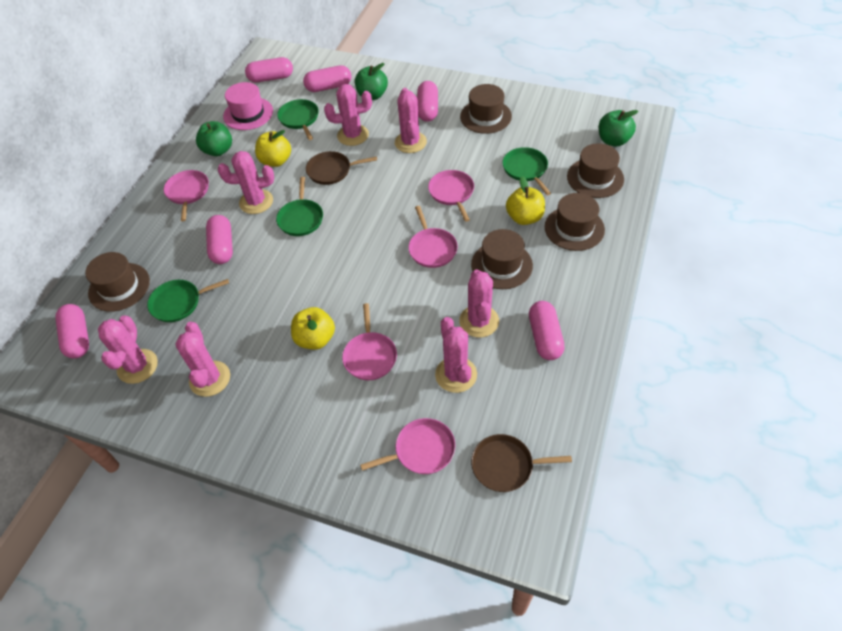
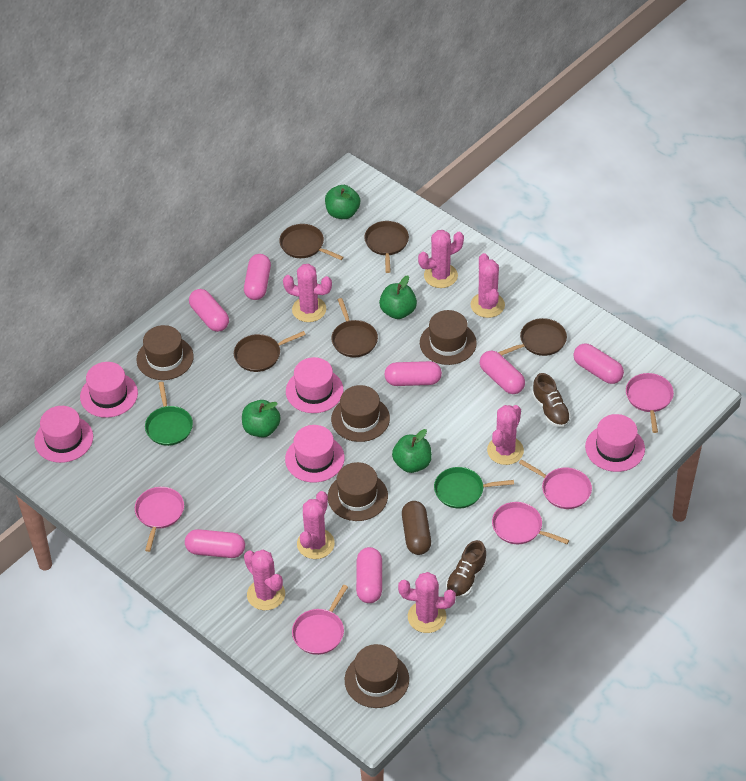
brown capsule: 0 -> 1
brown pan: 2 -> 5
brown shoe: 0 -> 2
green apple: 3 -> 4
green pan: 4 -> 2
pink capsule: 6 -> 7
pink hat: 1 -> 5
yellow apple: 3 -> 0

